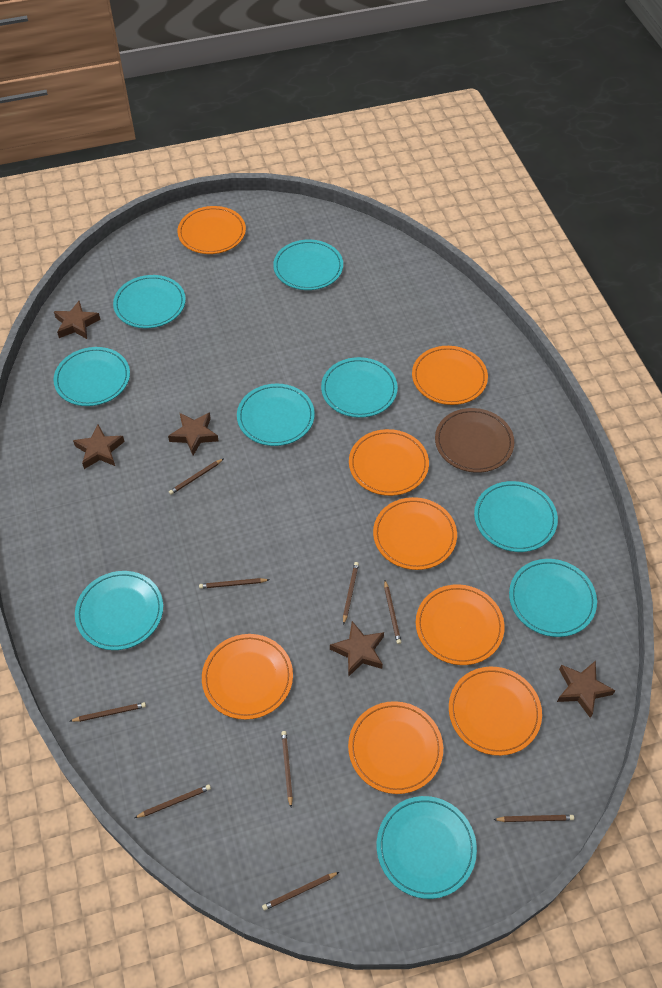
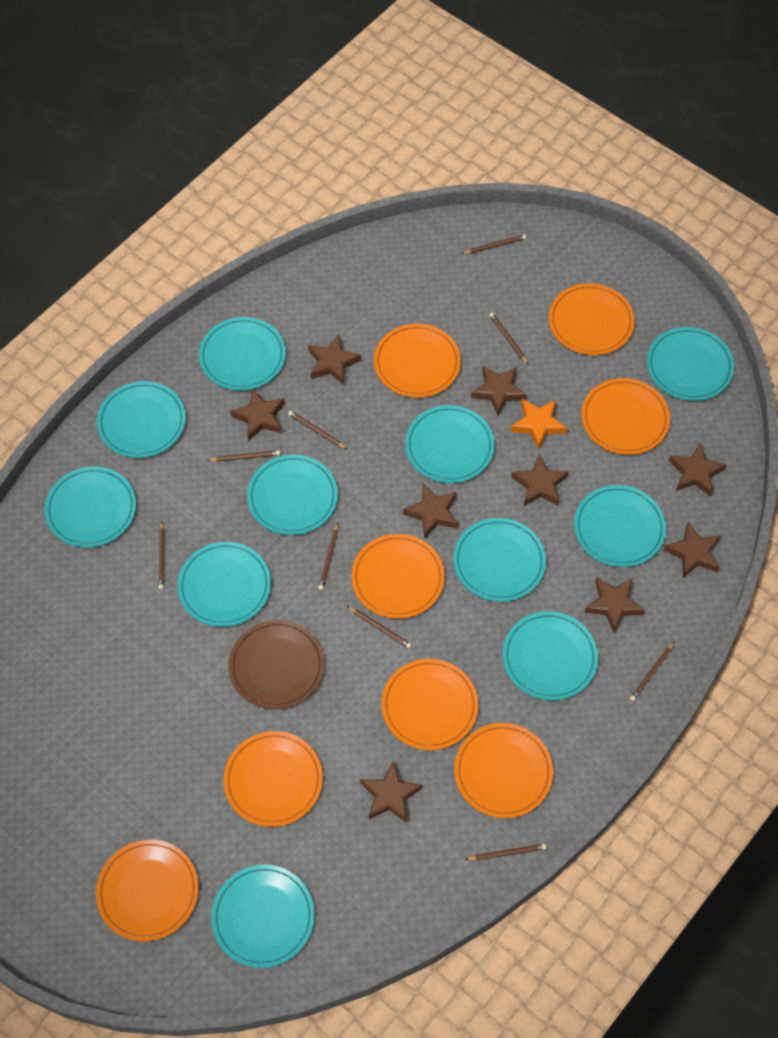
brown star: 5 -> 9
orange star: 0 -> 1
turquoise plate: 9 -> 11

